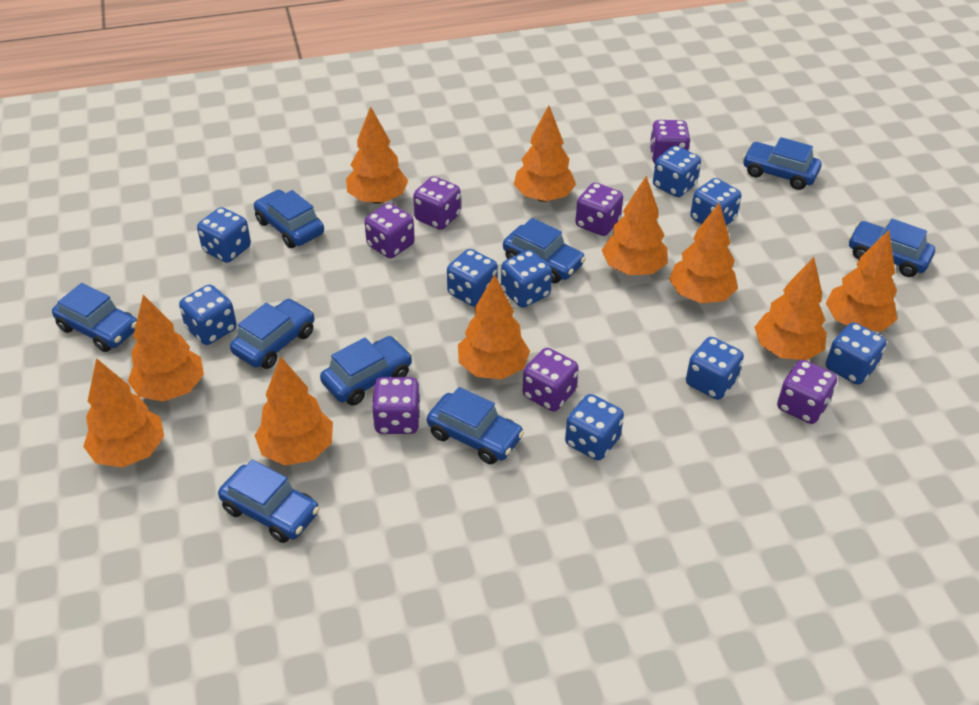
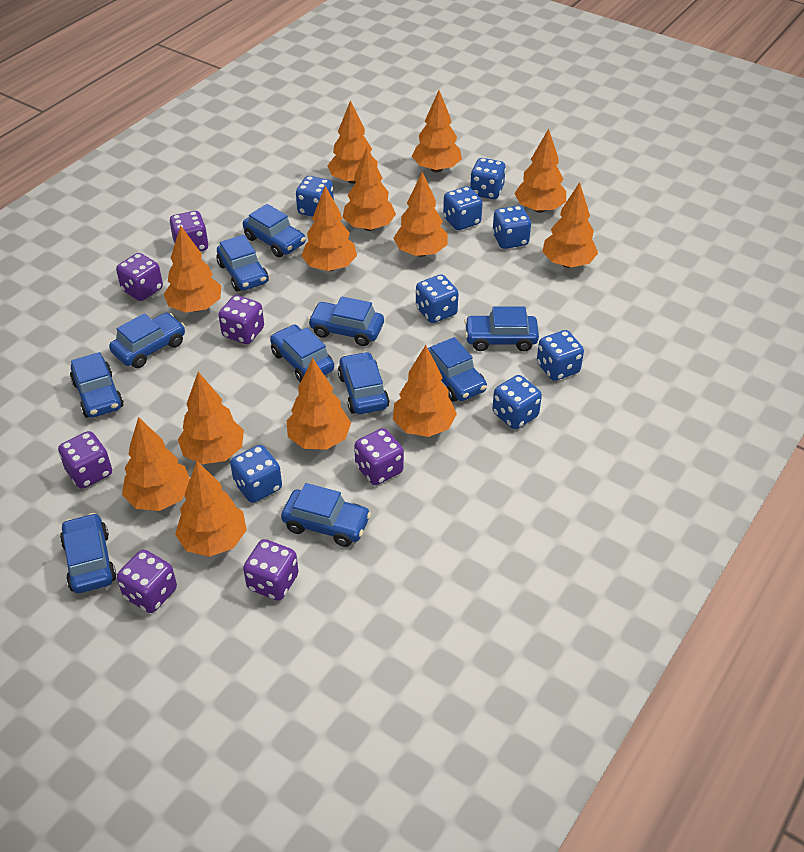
blue car: 9 -> 11
blue dice: 9 -> 8
orange tree: 10 -> 13

